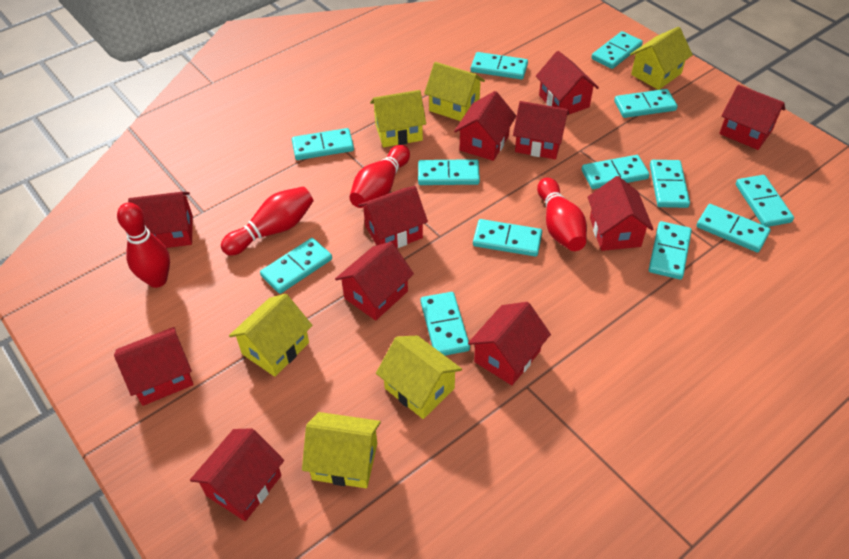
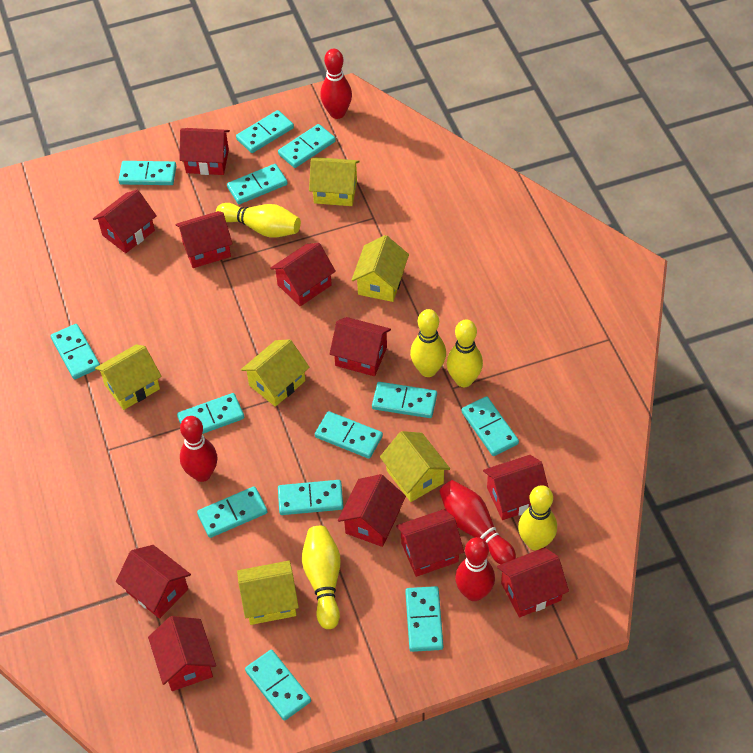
yellow bowling pin: 0 -> 5

